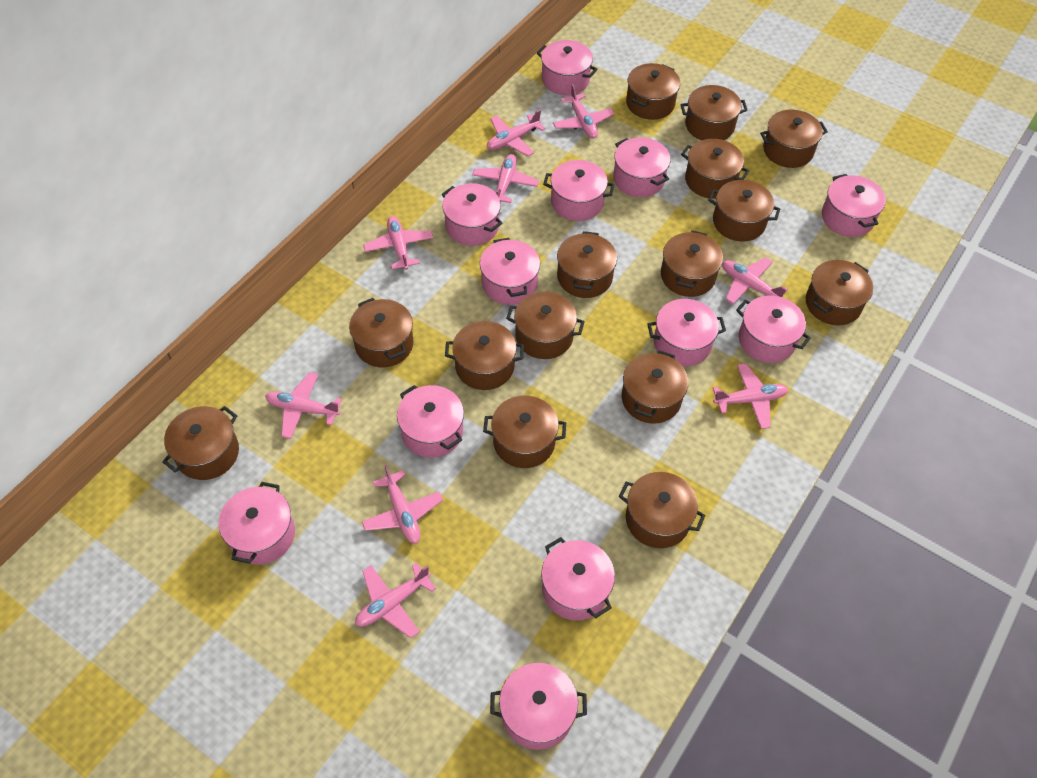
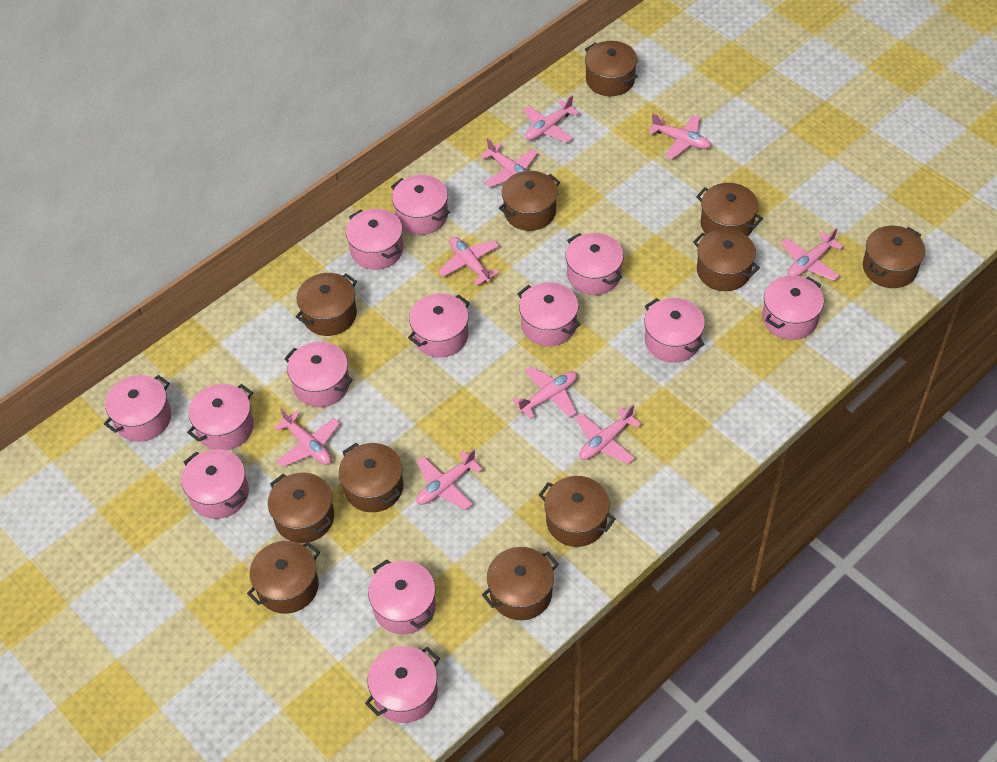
brown pot: 15 -> 11
pink pot: 12 -> 13

